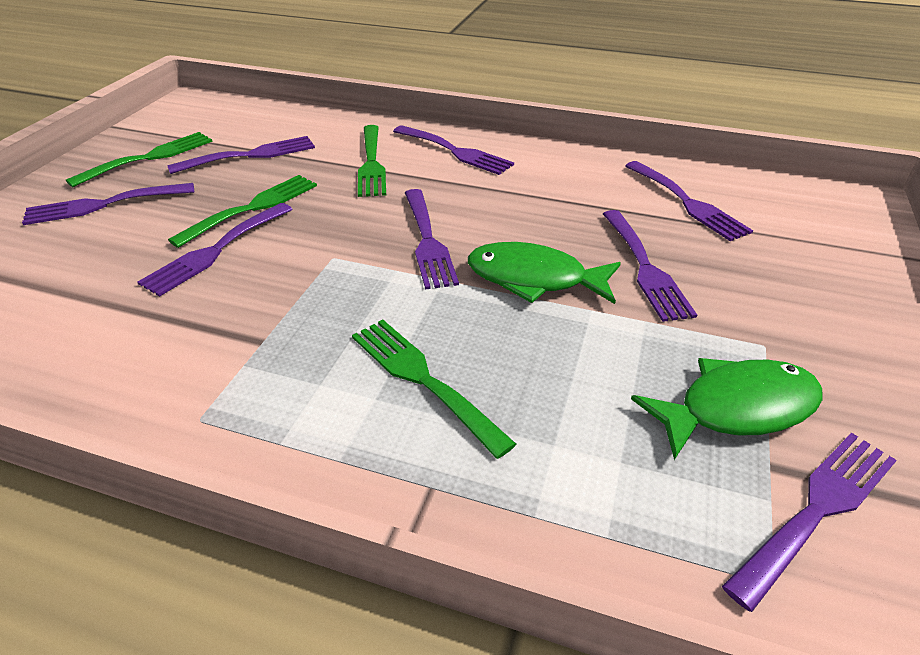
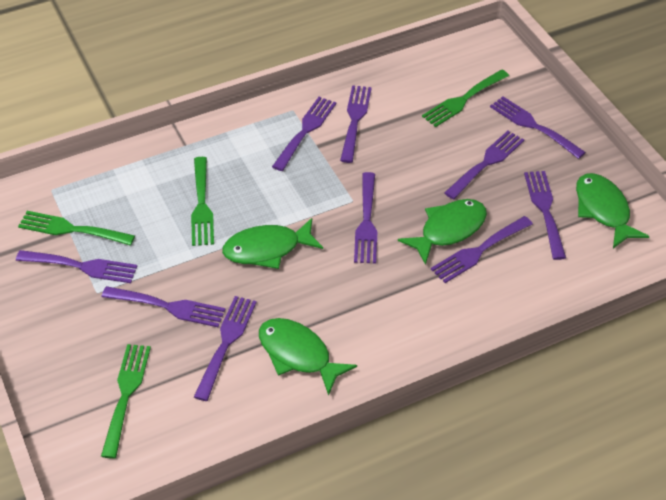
green fish: 2 -> 4
purple fork: 8 -> 10

